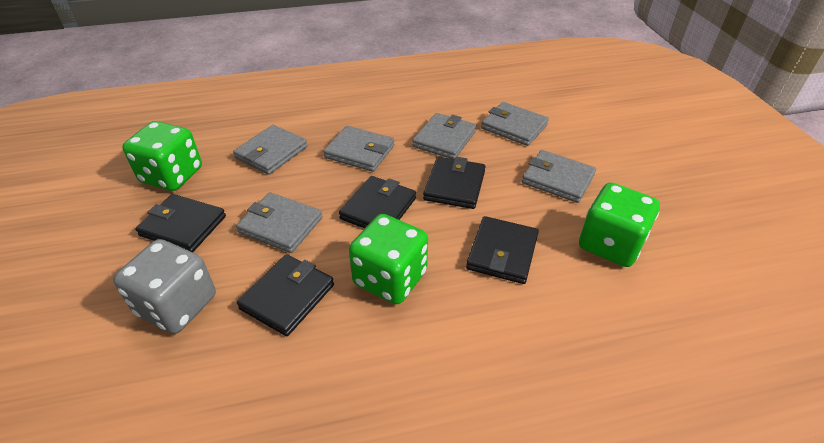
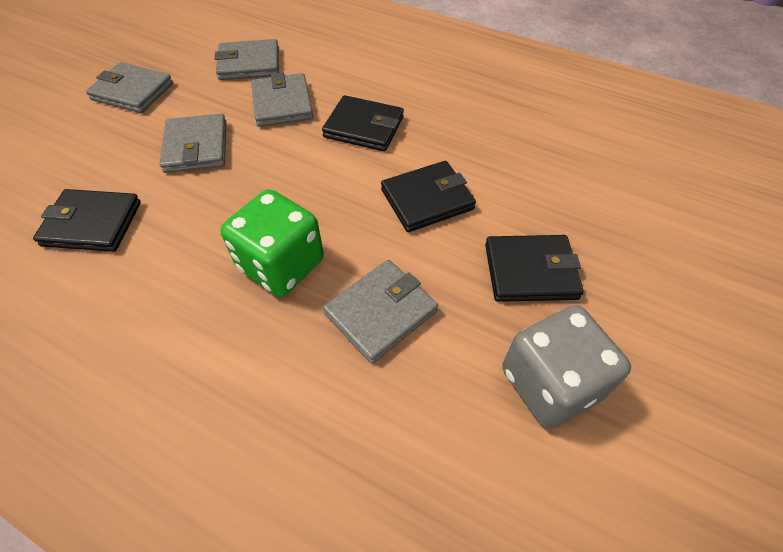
black wallet: 5 -> 4
green dice: 3 -> 1
grey wallet: 6 -> 5

